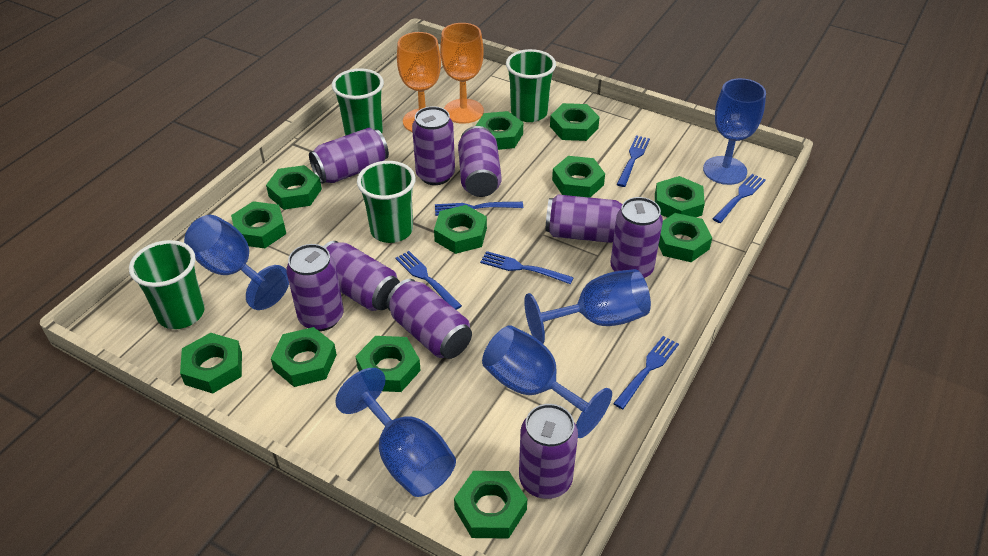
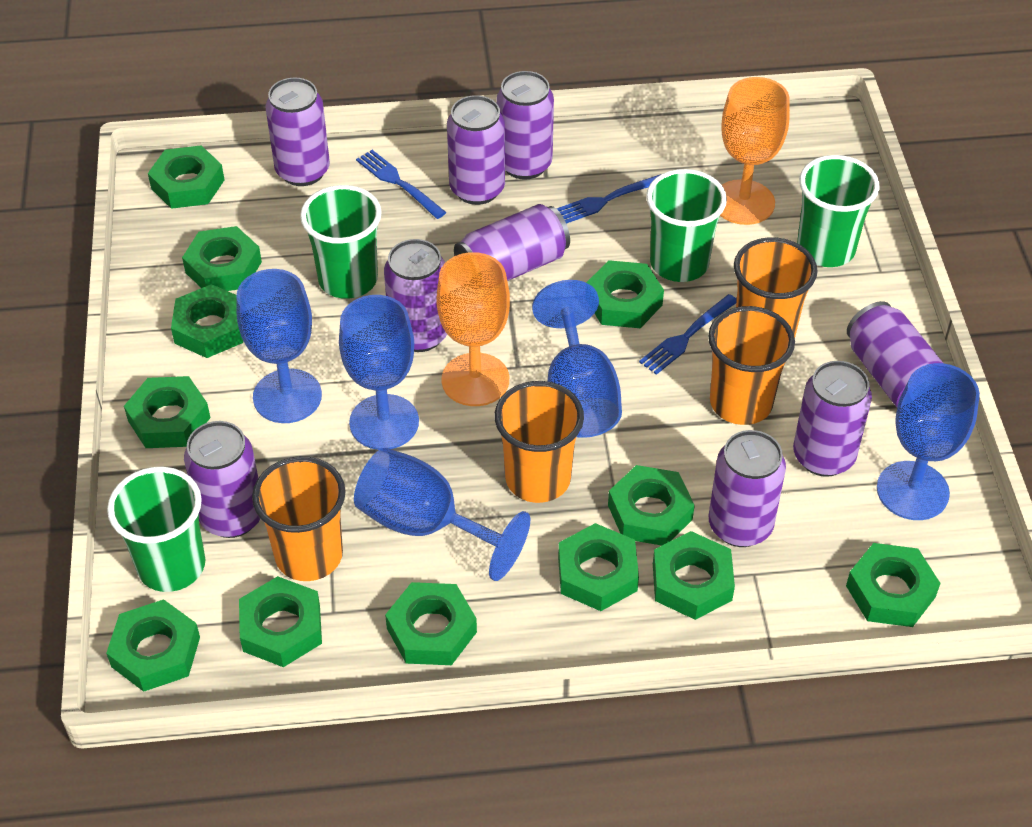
blue fork: 6 -> 3
orange cup: 0 -> 4

